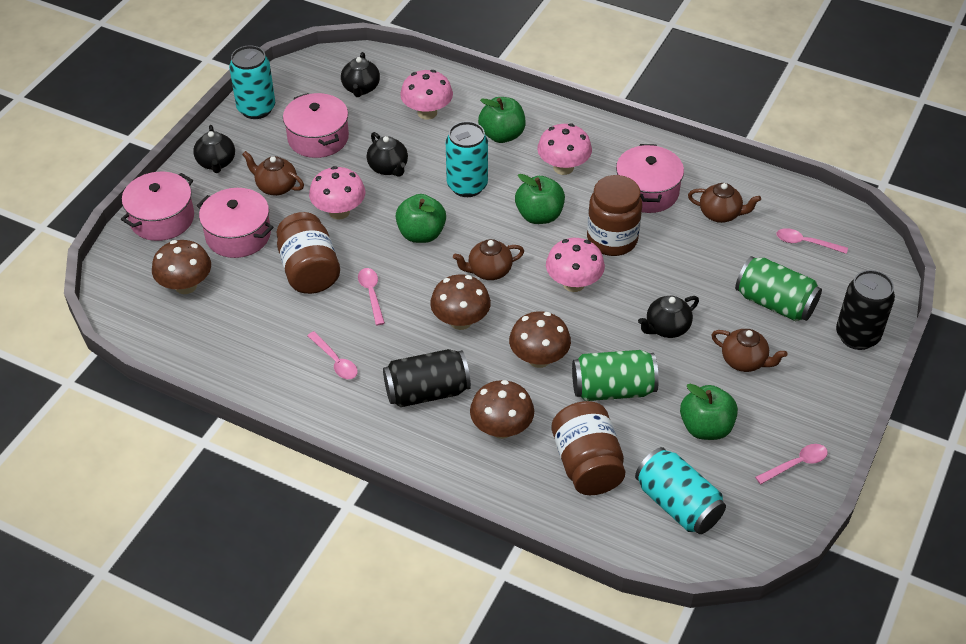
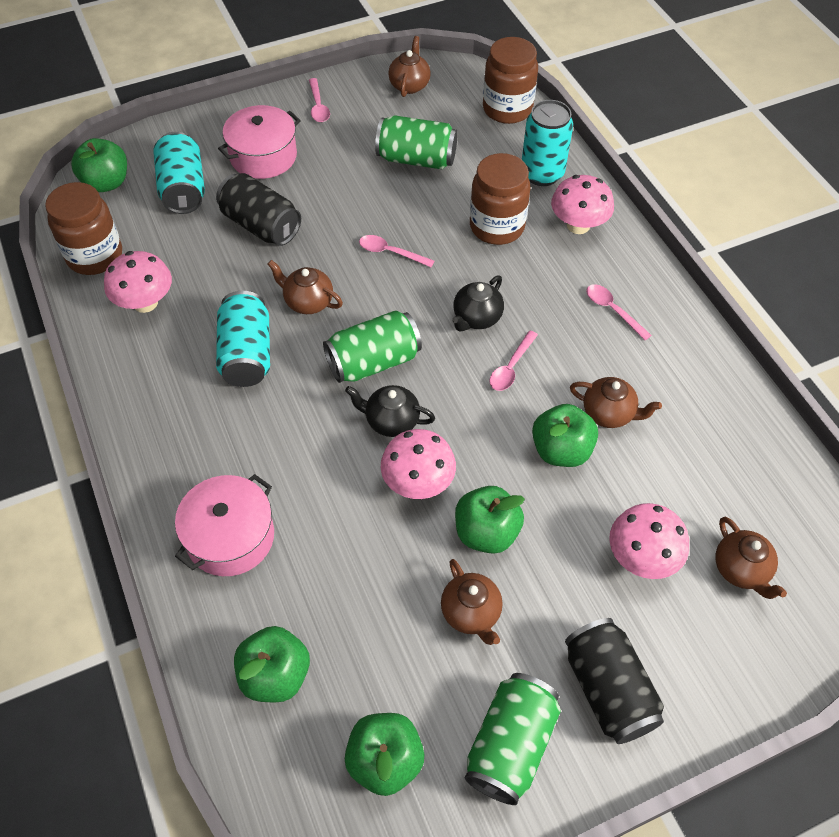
black teapot: 4 -> 2
brown mushroom: 4 -> 0
brown teapot: 4 -> 5
green apple: 4 -> 5
green can: 2 -> 3
pink pot: 4 -> 2

